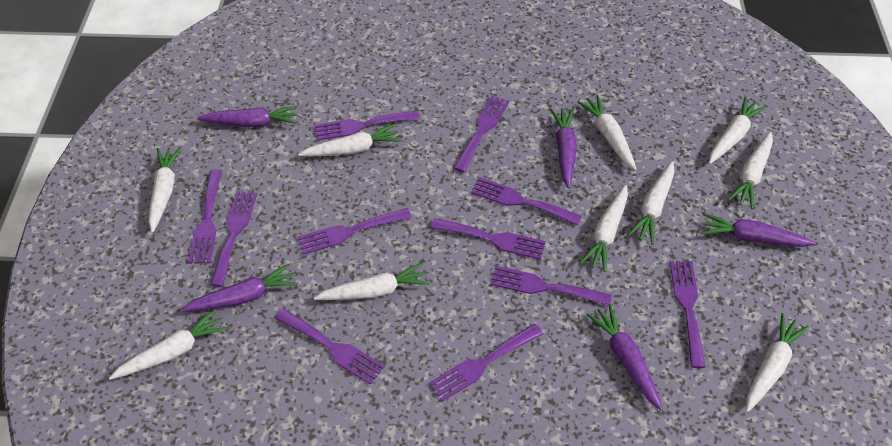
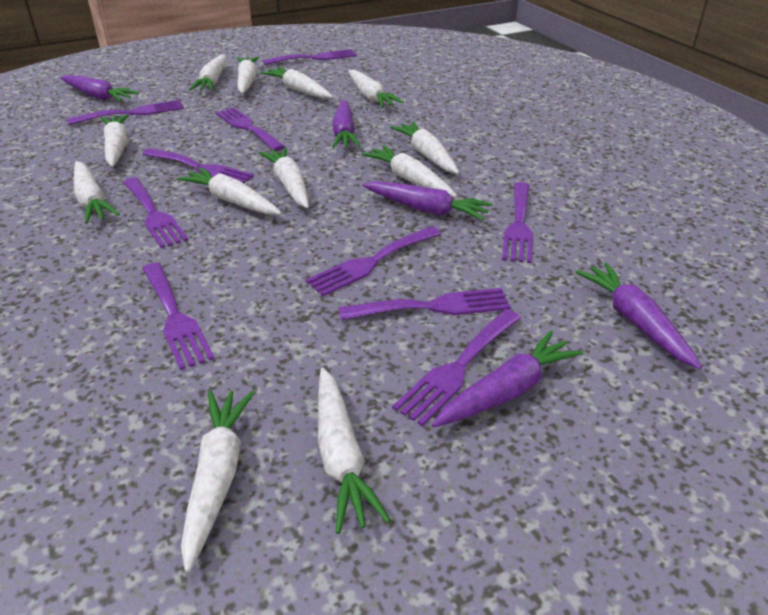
purple fork: 11 -> 10
white carrot: 10 -> 12

